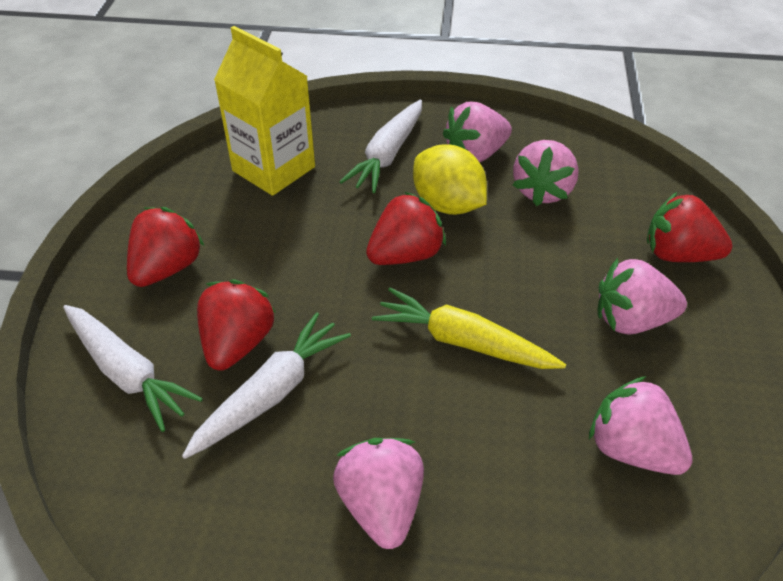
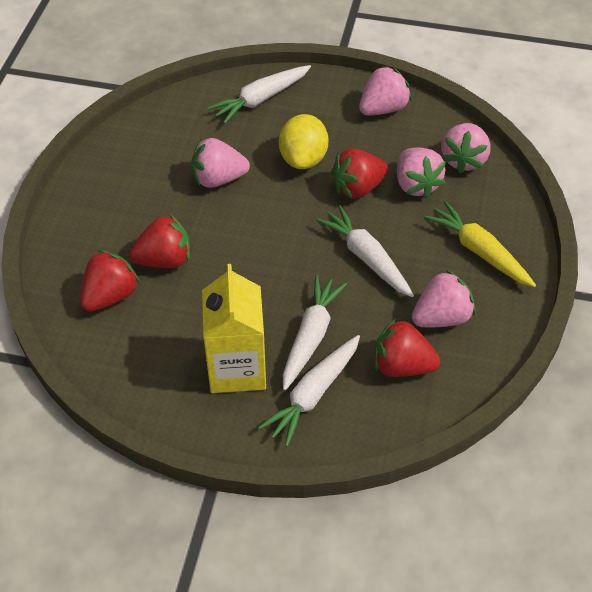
white carrot: 3 -> 4

